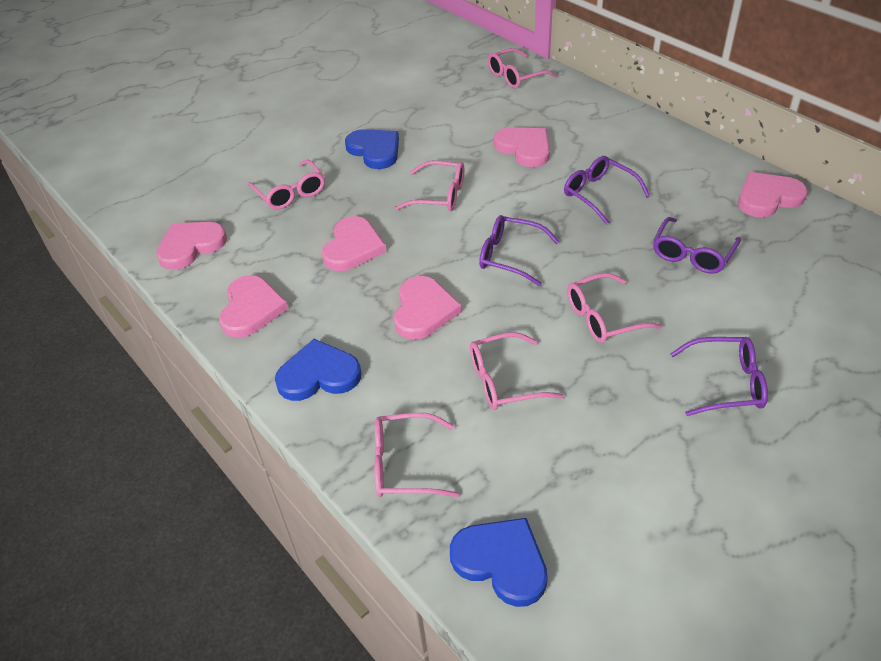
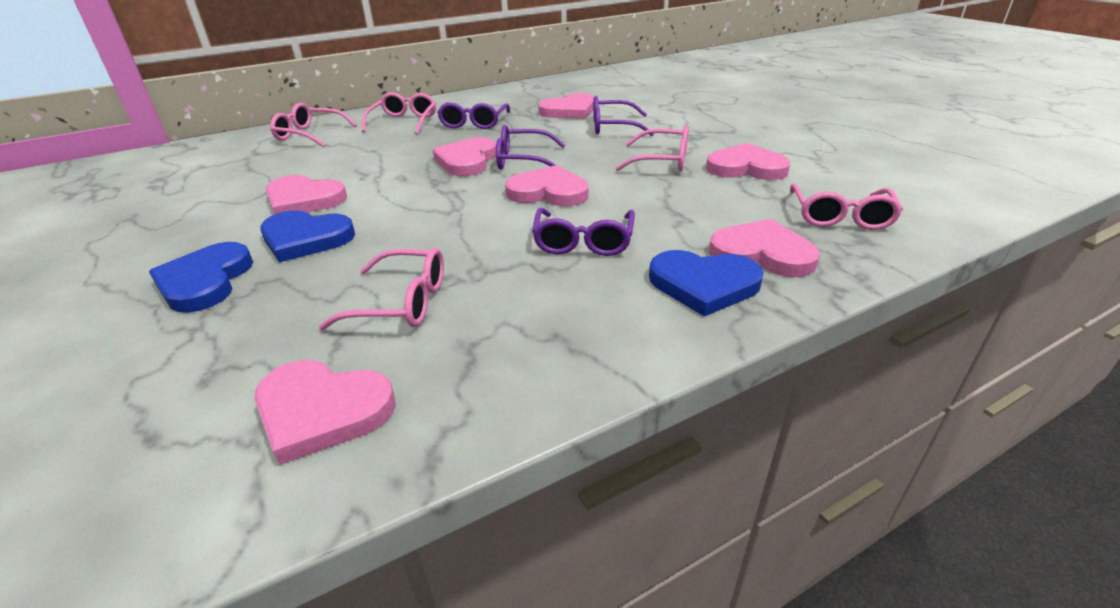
pink glasses: 6 -> 5
pink heart: 6 -> 7

